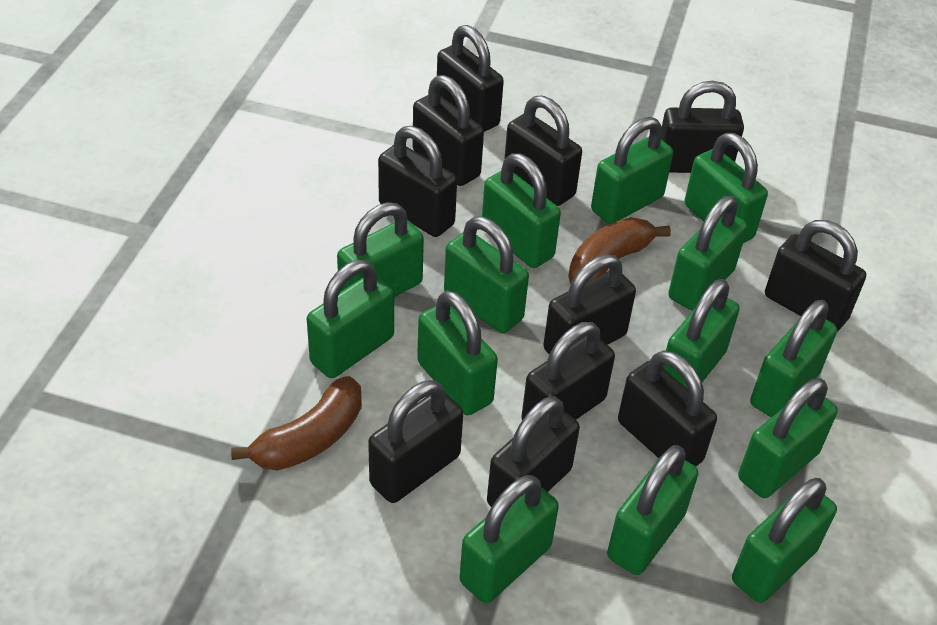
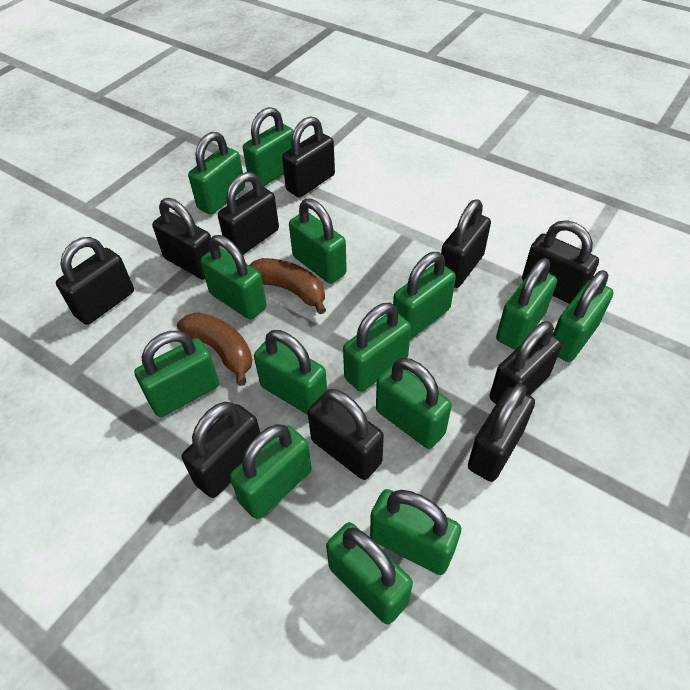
black padlock: 11 -> 10

